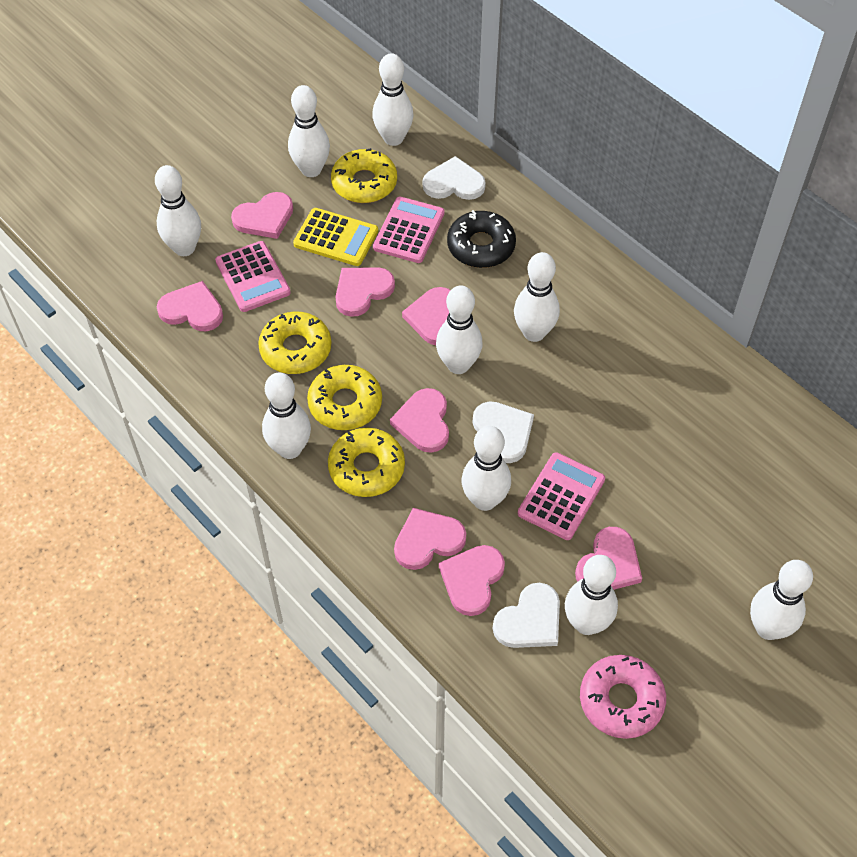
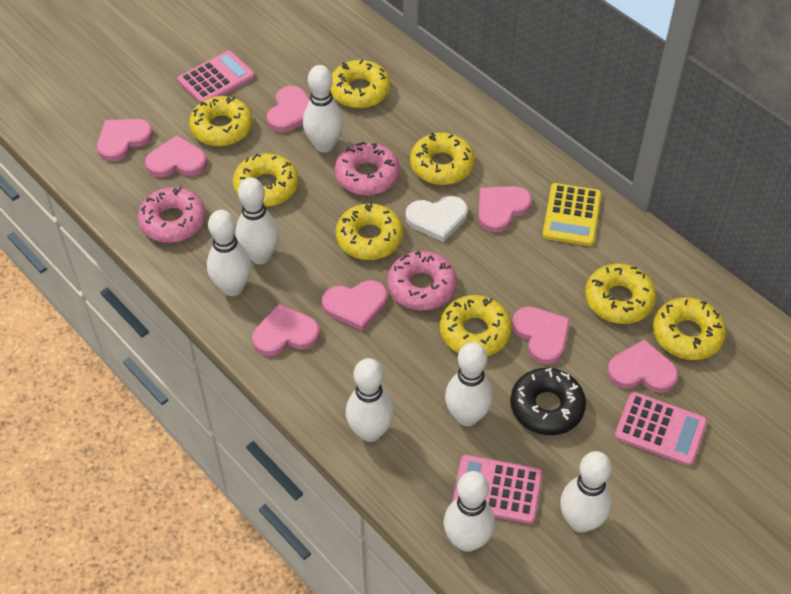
pink donut: 1 -> 3
white bowling pin: 9 -> 7
white heart: 3 -> 1
yellow donut: 4 -> 8

